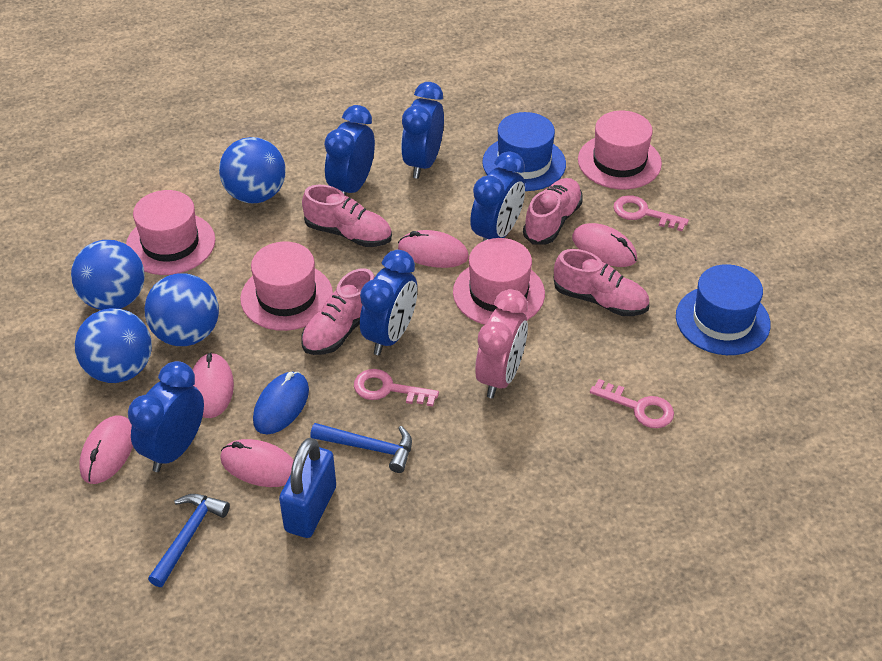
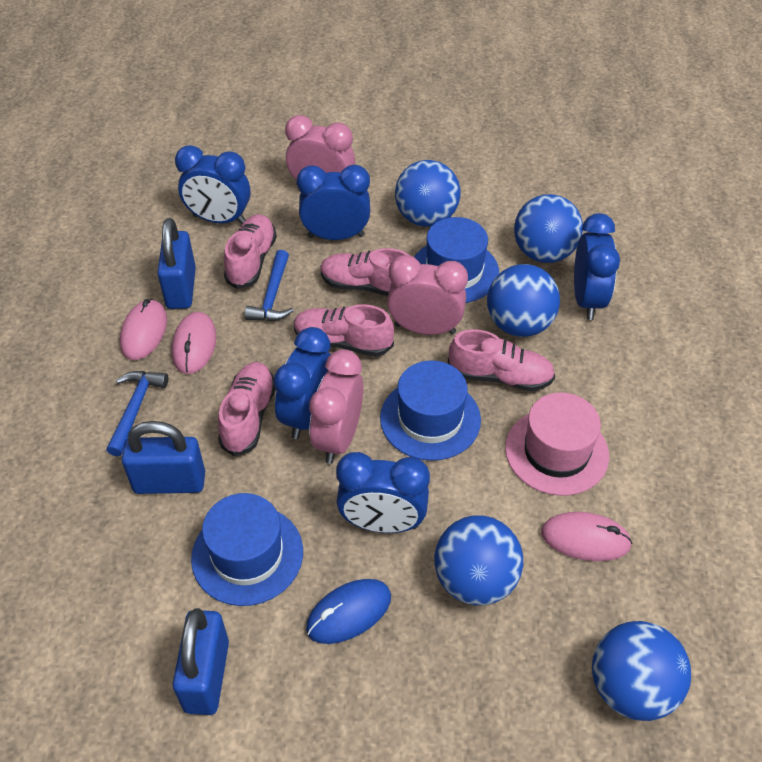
blue ball: 4 -> 5
blue hat: 2 -> 3
blue padlock: 1 -> 3
pink clock: 1 -> 3
pink hat: 4 -> 1
pink key: 3 -> 0
pink mouse: 5 -> 3
pink shoe: 4 -> 5

